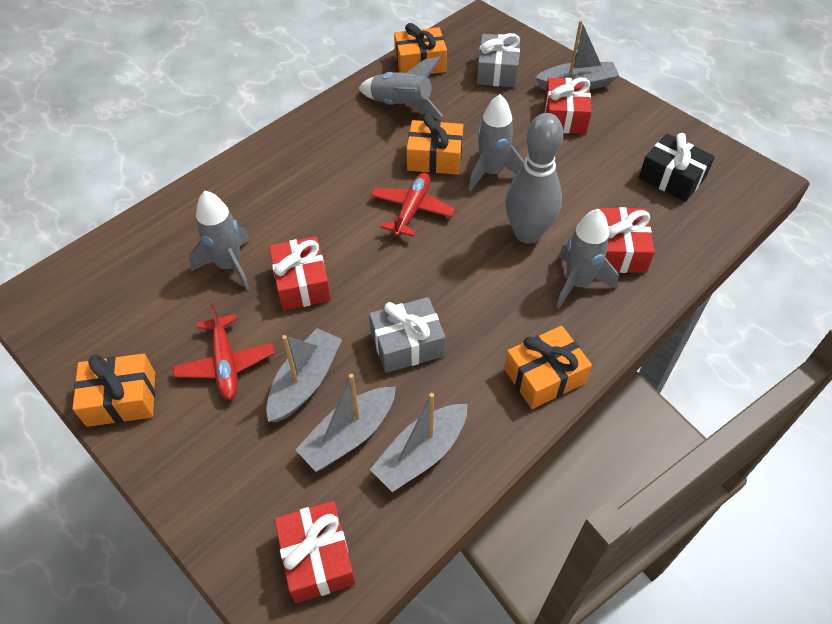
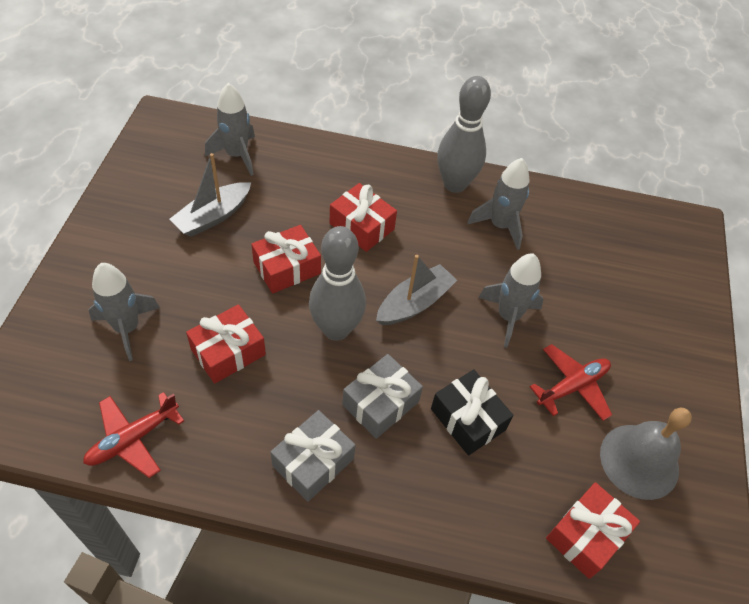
grey bell: 0 -> 1
grey boat: 4 -> 2
grey bowling pin: 1 -> 2
orange gift: 4 -> 0

